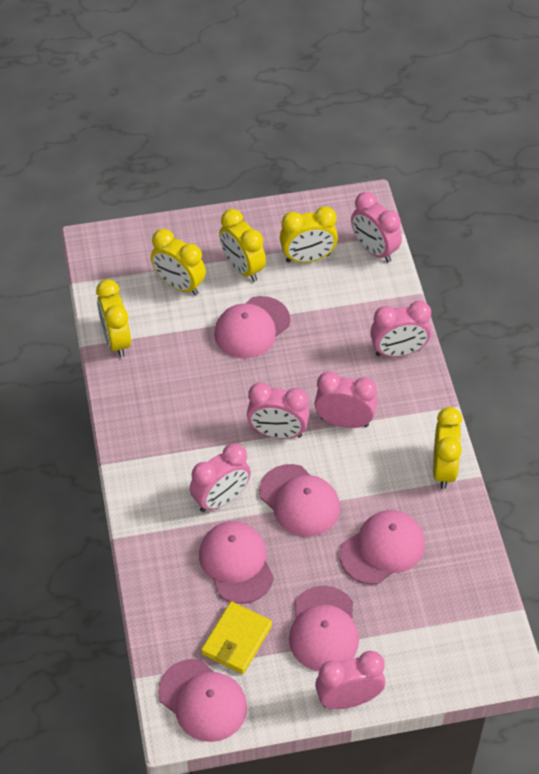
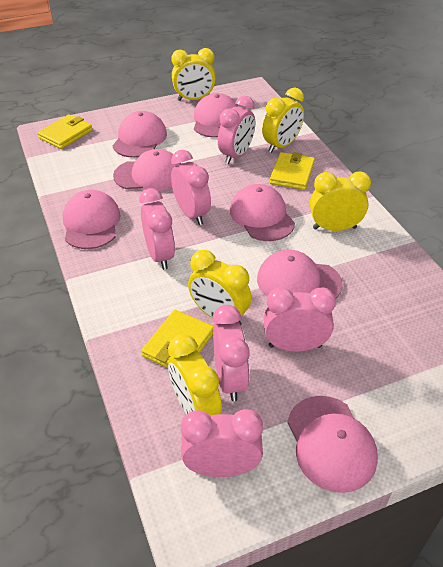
pink cap: 6 -> 7
yellow wallet: 1 -> 3

